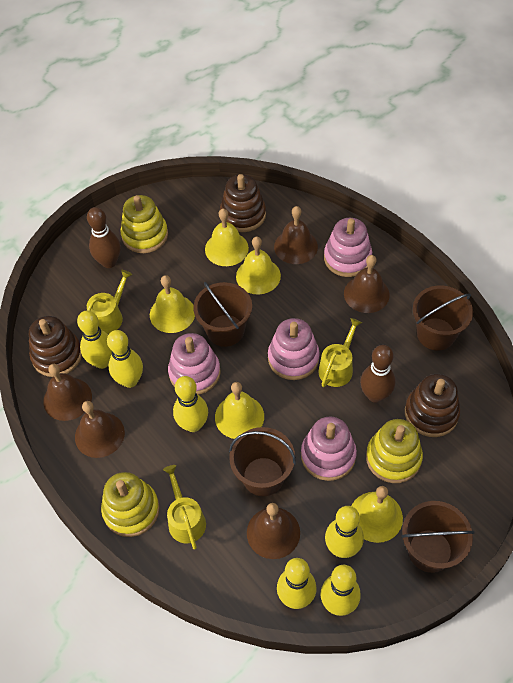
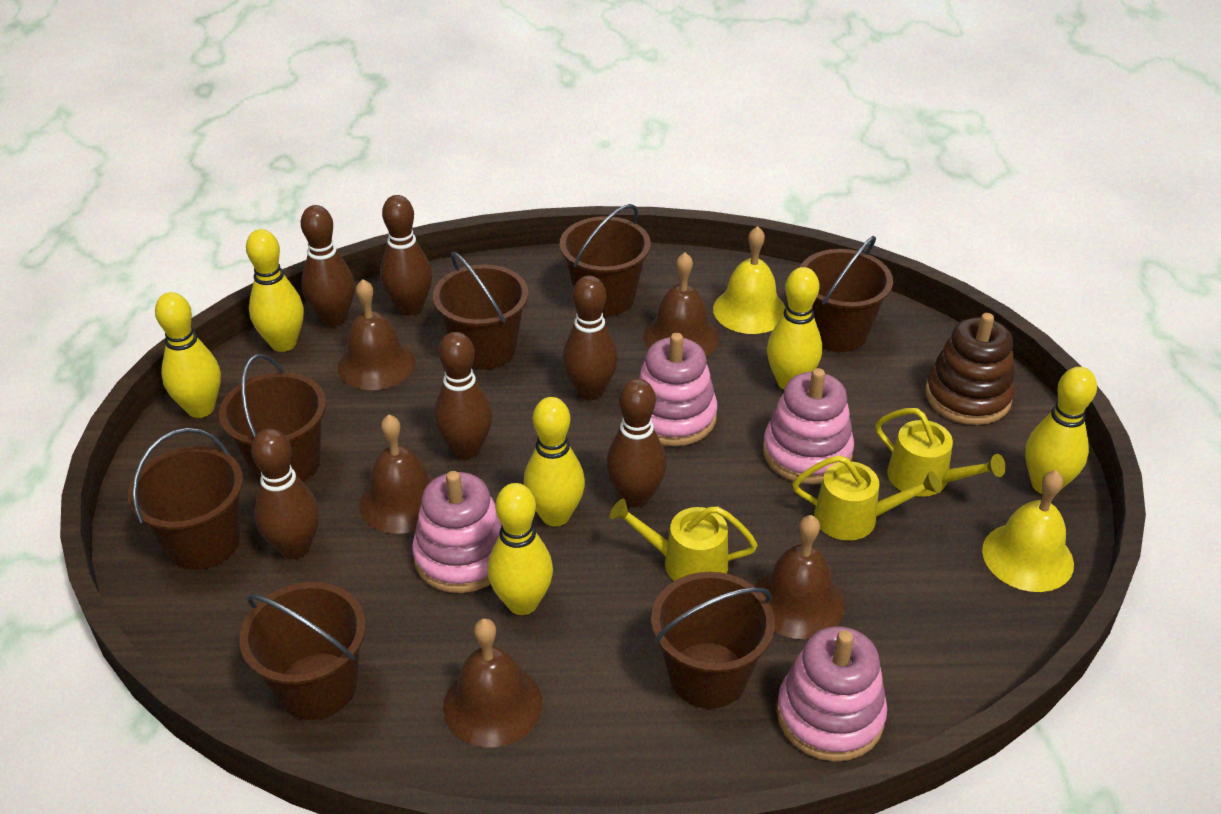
brown bowling pin: 2 -> 6
brown bucket: 4 -> 7
brown stacking toy: 3 -> 1
yellow bell: 5 -> 2
yellow stacking toy: 3 -> 0

